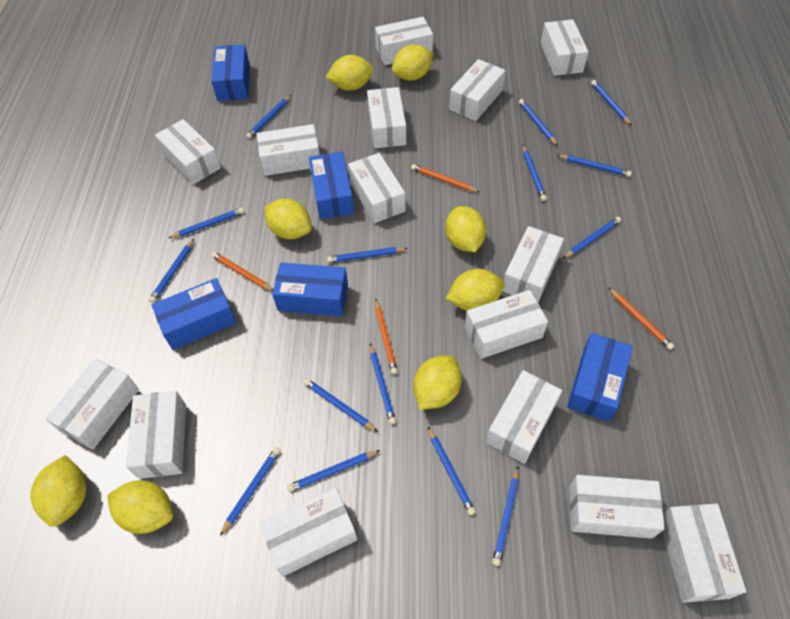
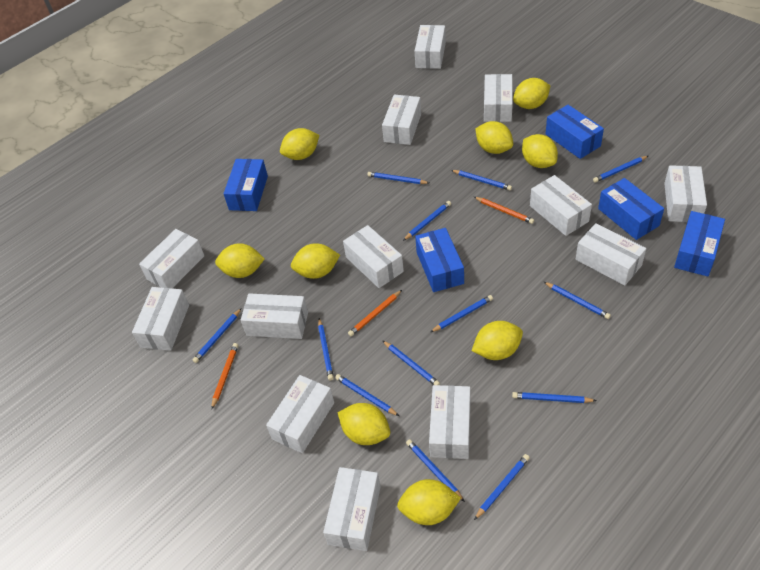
blue pencil: 15 -> 13
orange pencil: 4 -> 3
white box: 15 -> 13
yellow lemon: 8 -> 9

